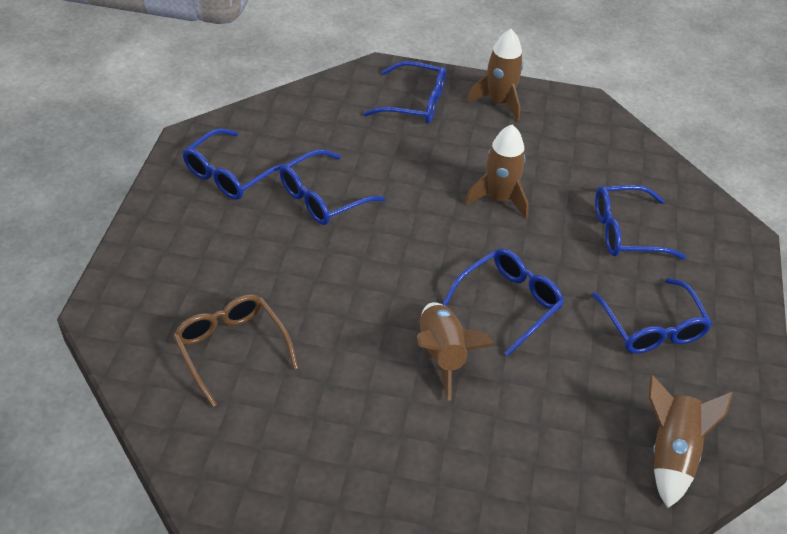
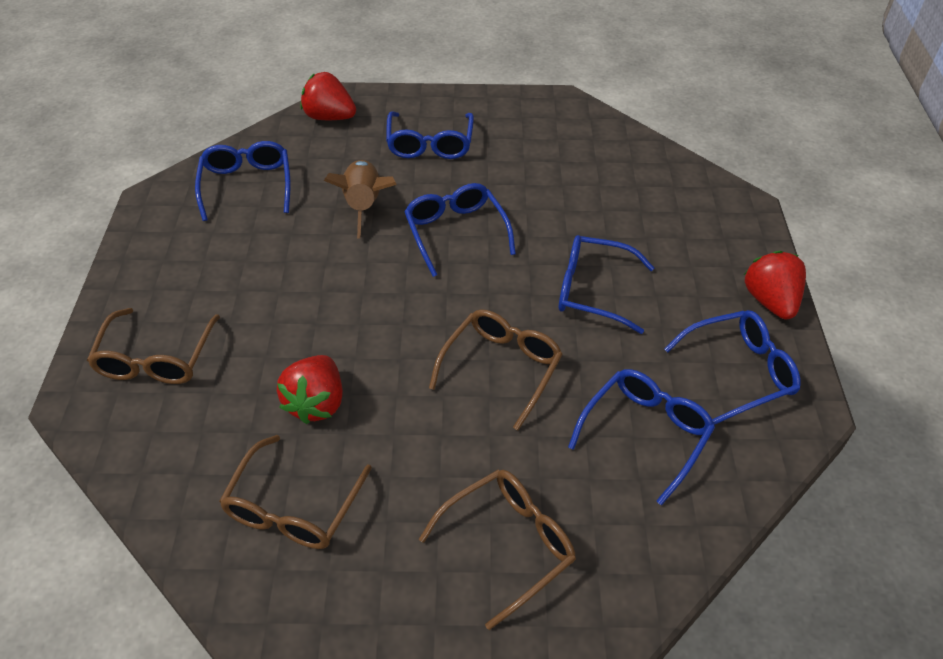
brown glasses: 1 -> 4
brown rocket: 4 -> 1
red strawberry: 0 -> 3

